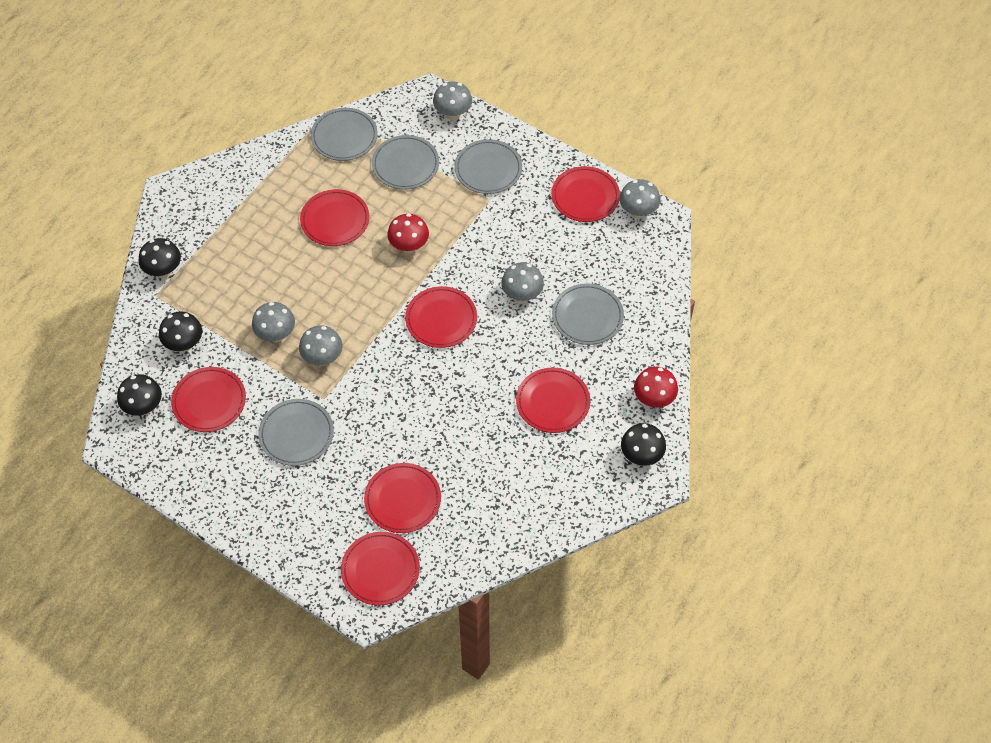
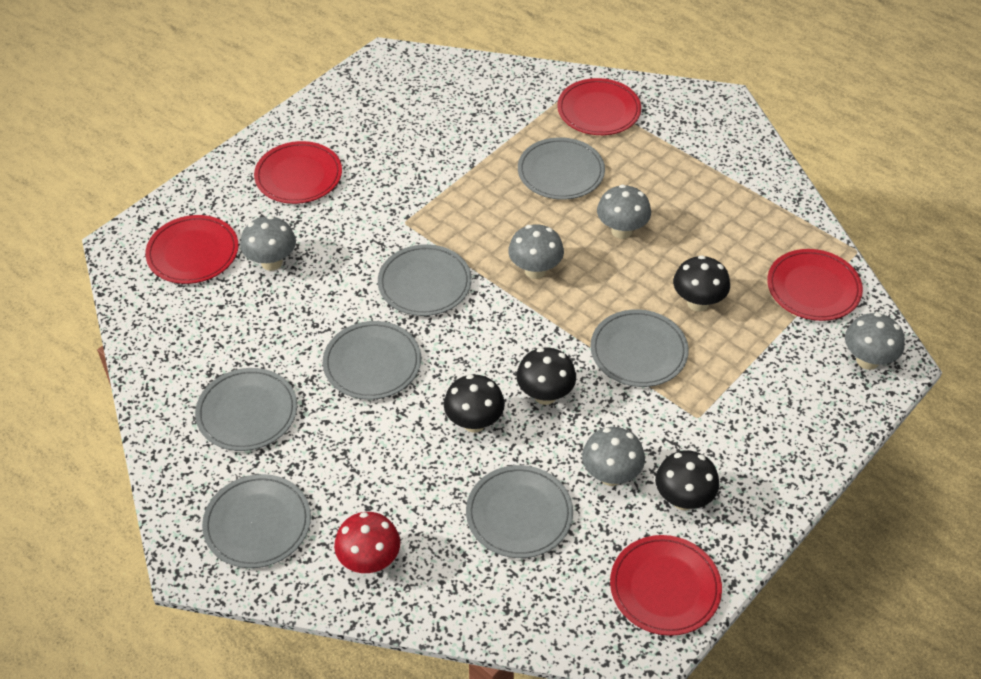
grey plate: 5 -> 7
red mushroom: 2 -> 1
red plate: 7 -> 5

